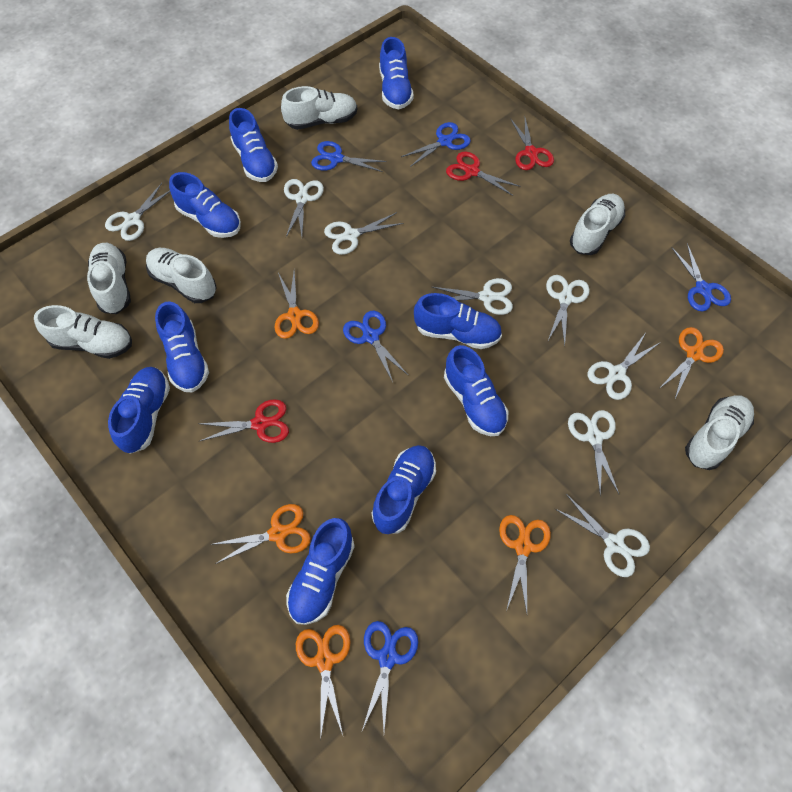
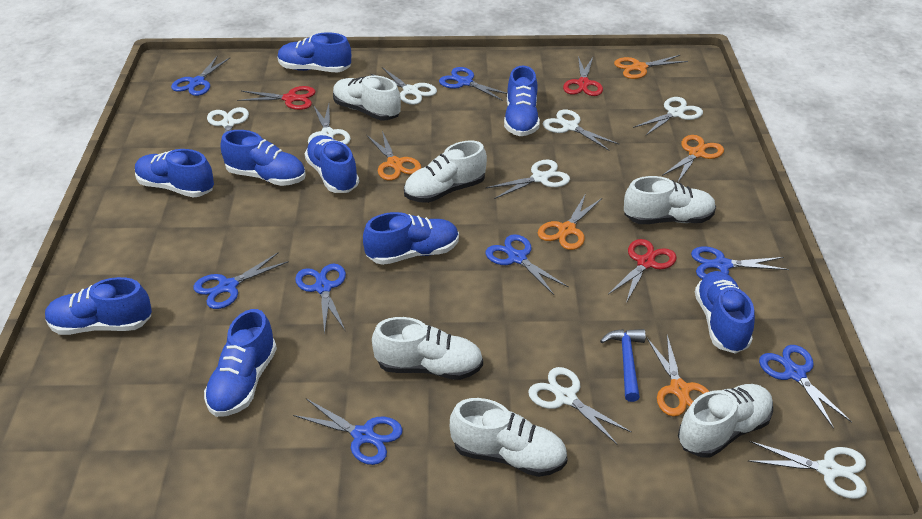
blue hammer: 0 -> 1
blue scissors: 5 -> 8

